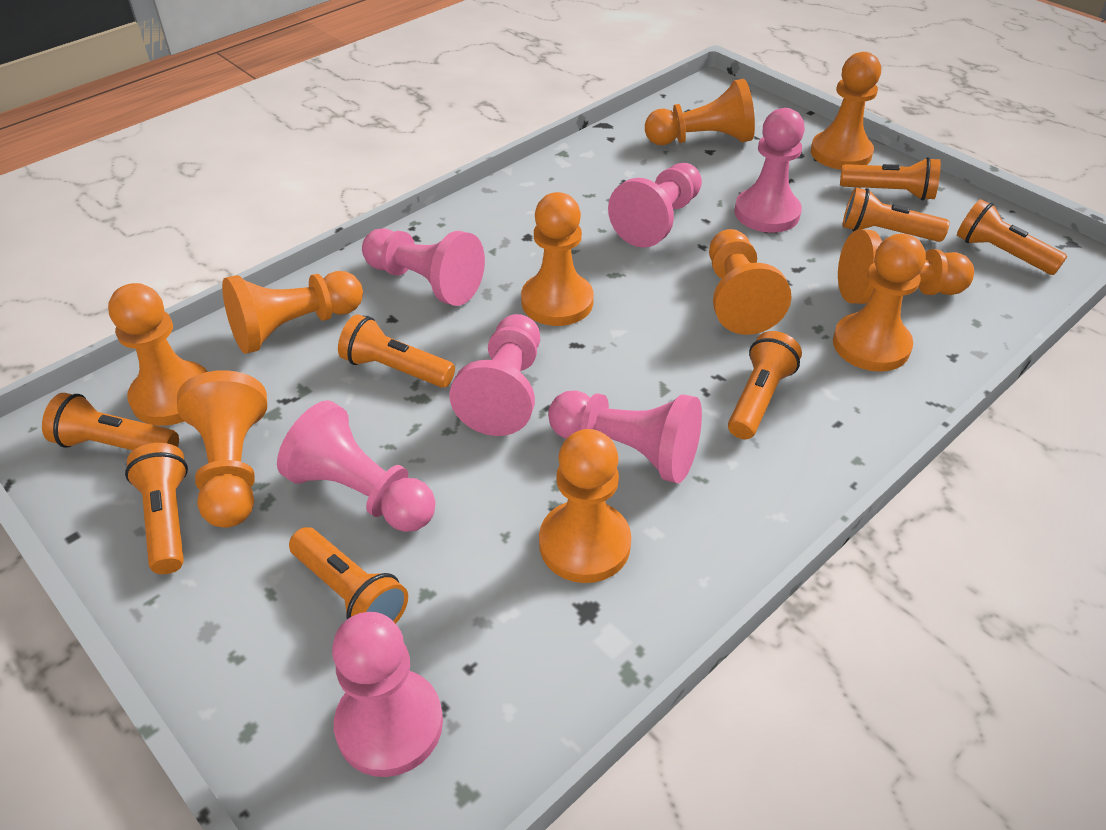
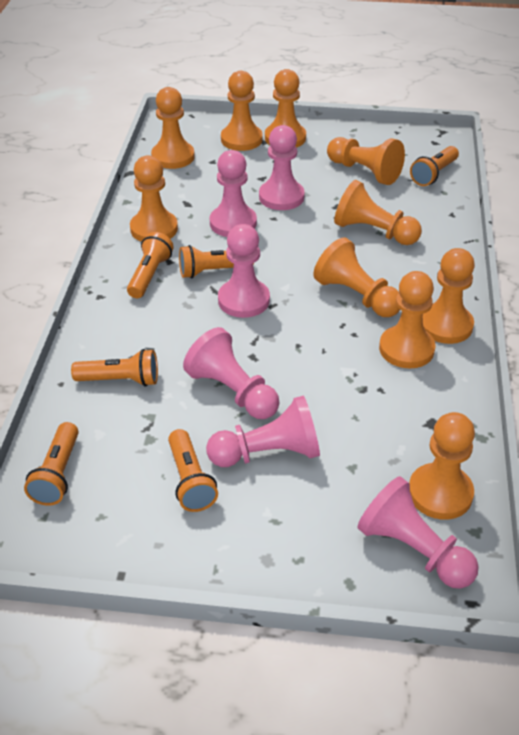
orange flashlight: 8 -> 6
pink pawn: 7 -> 6

